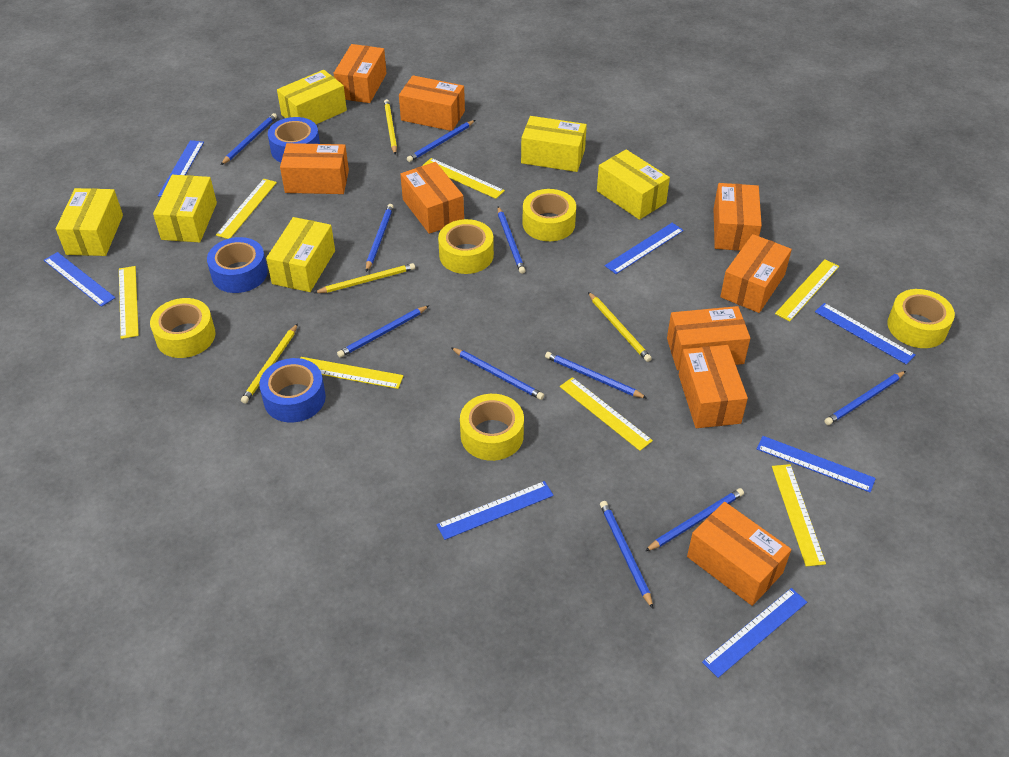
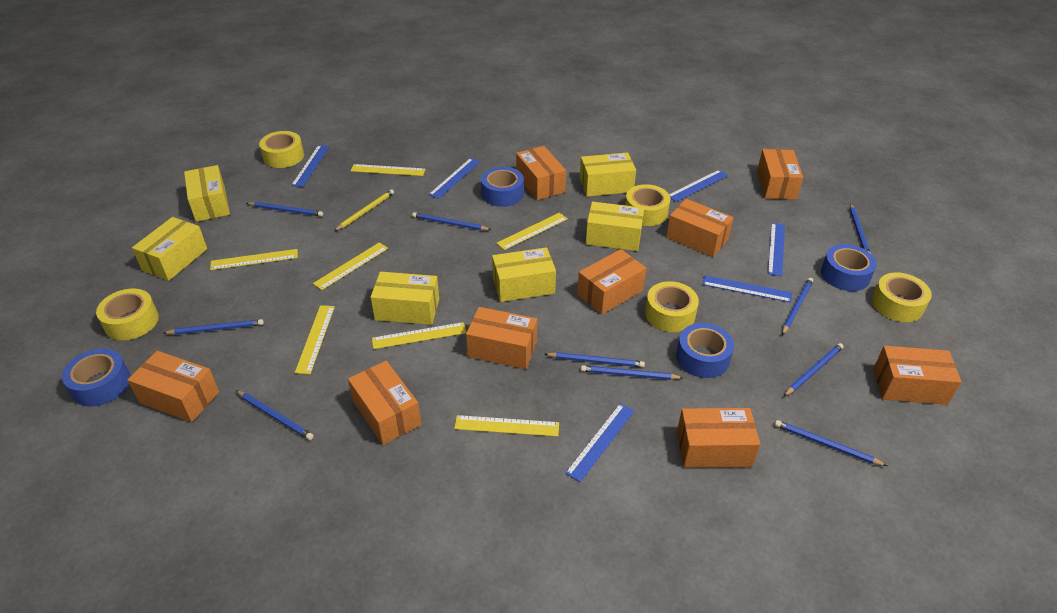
blue ruler: 7 -> 6
blue tape: 3 -> 4
yellow pencil: 4 -> 1

